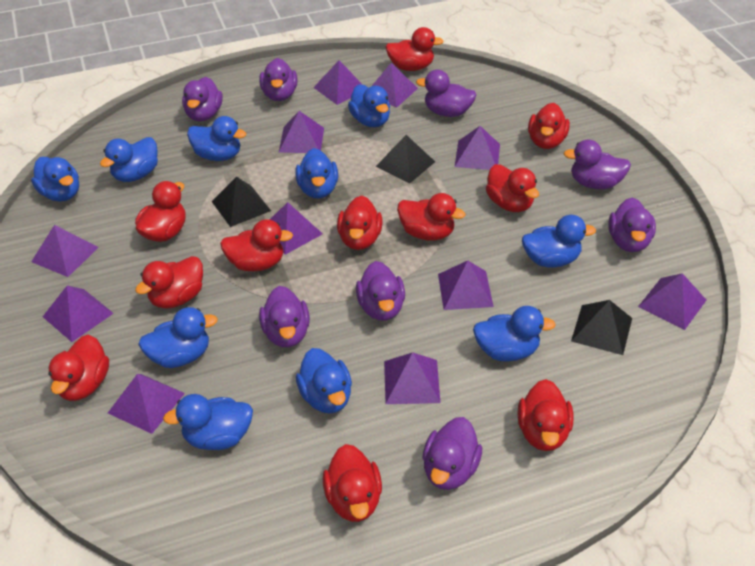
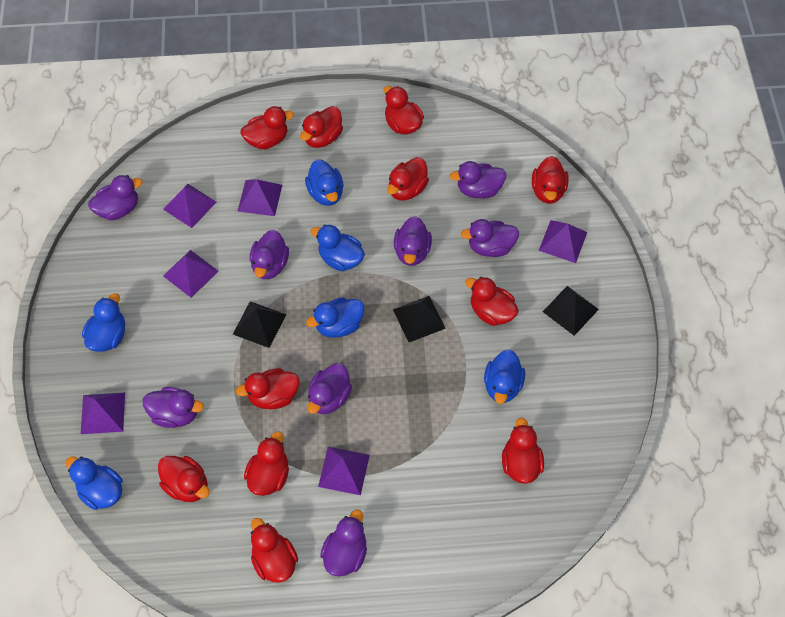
blue duck: 10 -> 6
purple pyramid: 11 -> 6

